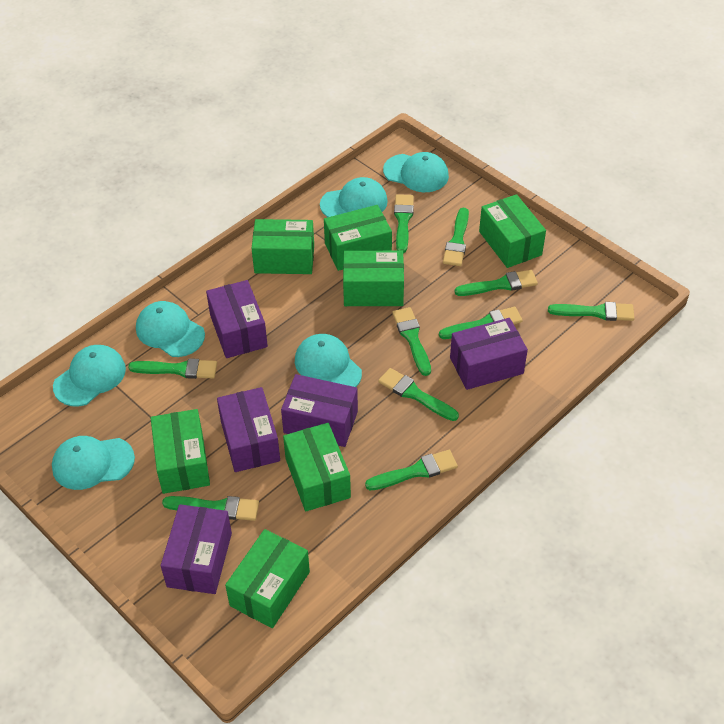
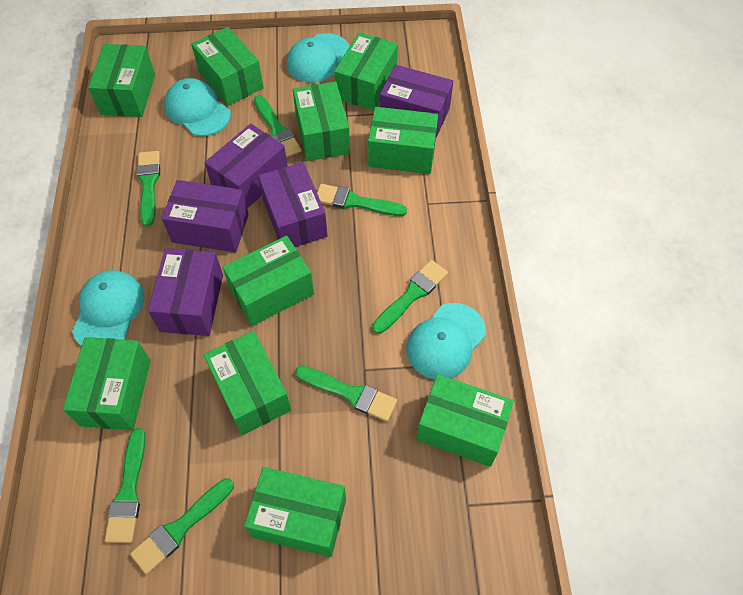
green box: 7 -> 10
green brush: 10 -> 7
turquoise cap: 6 -> 4

